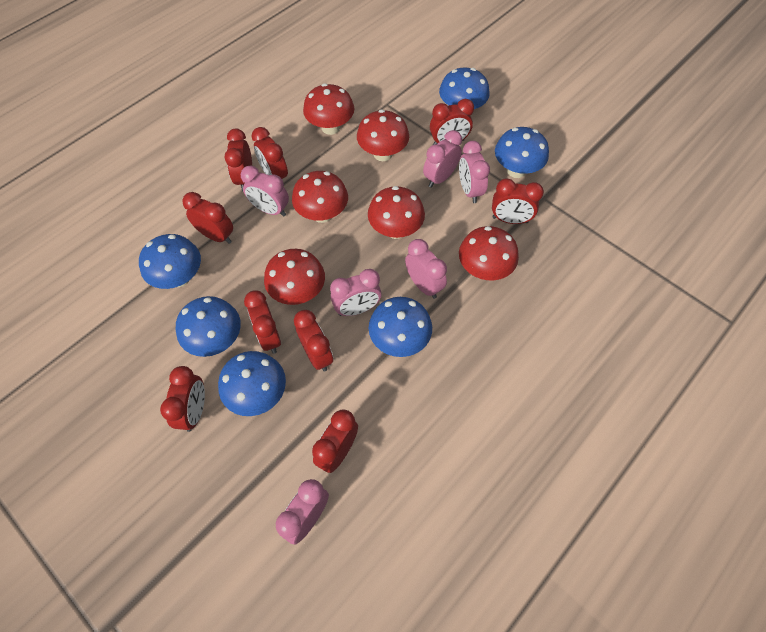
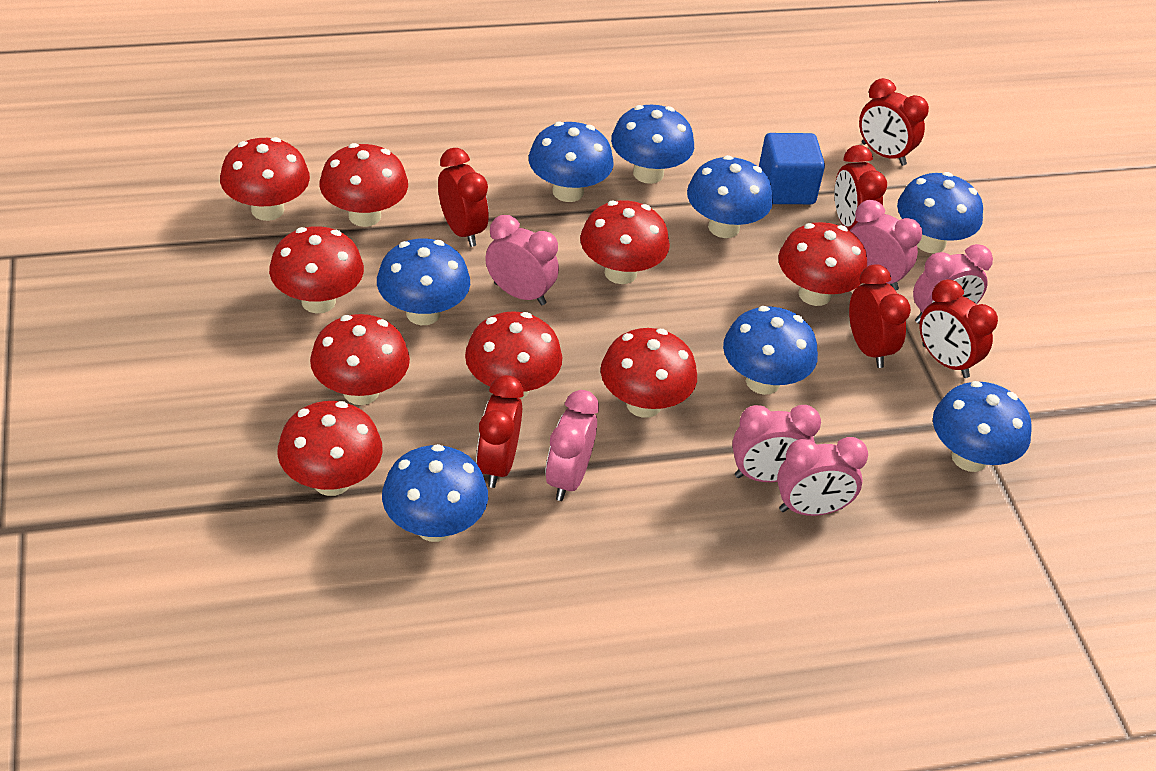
blue cube: 0 -> 1
blue mushroom: 6 -> 8
red clock: 9 -> 6
red mushroom: 6 -> 9

